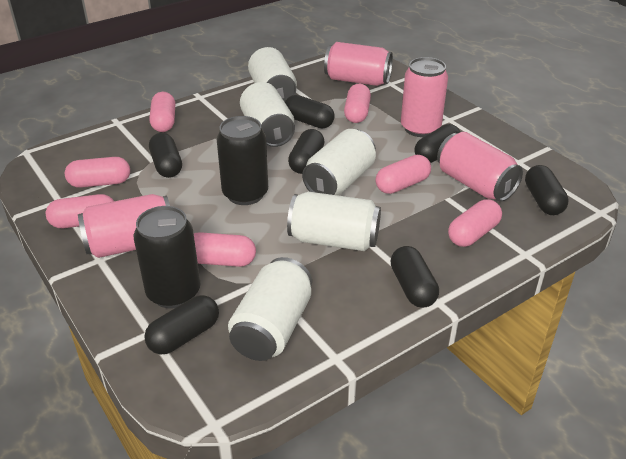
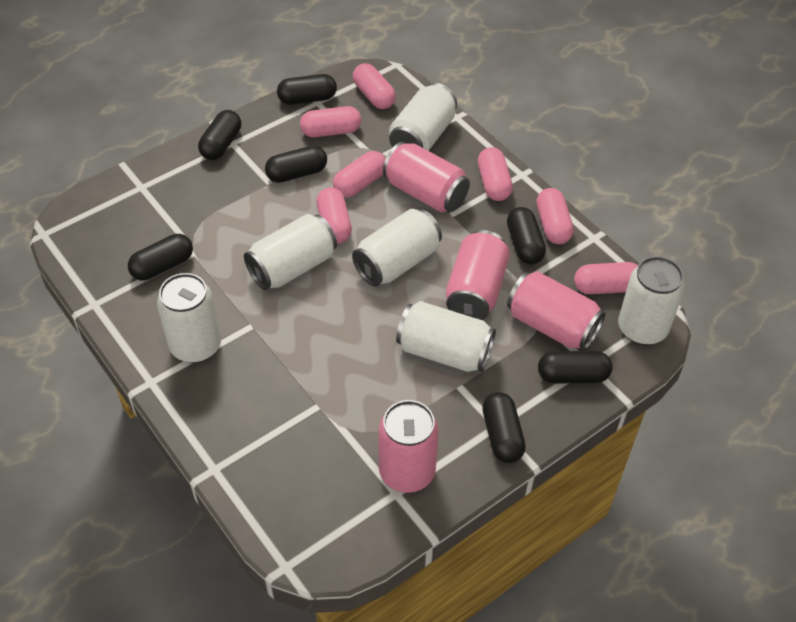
black can: 2 -> 0
white can: 5 -> 6

